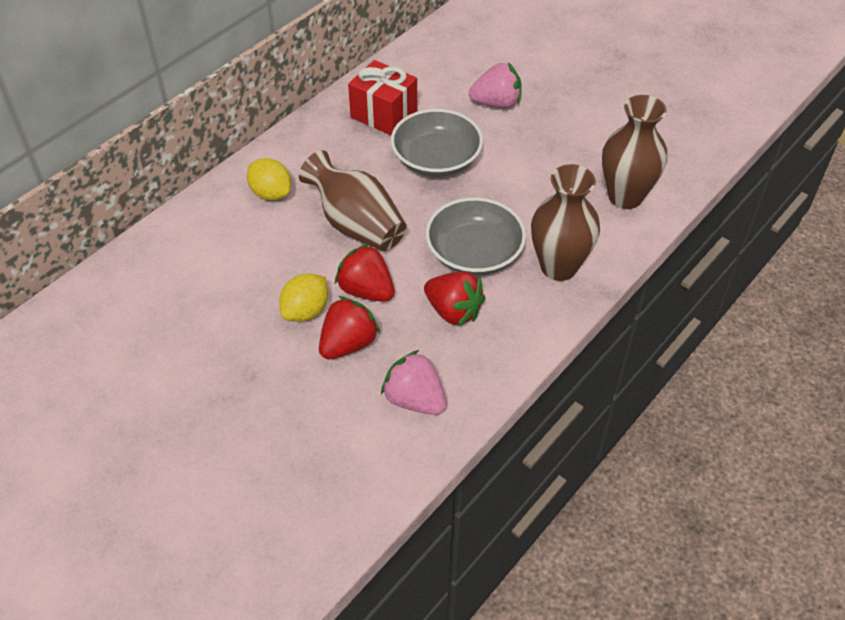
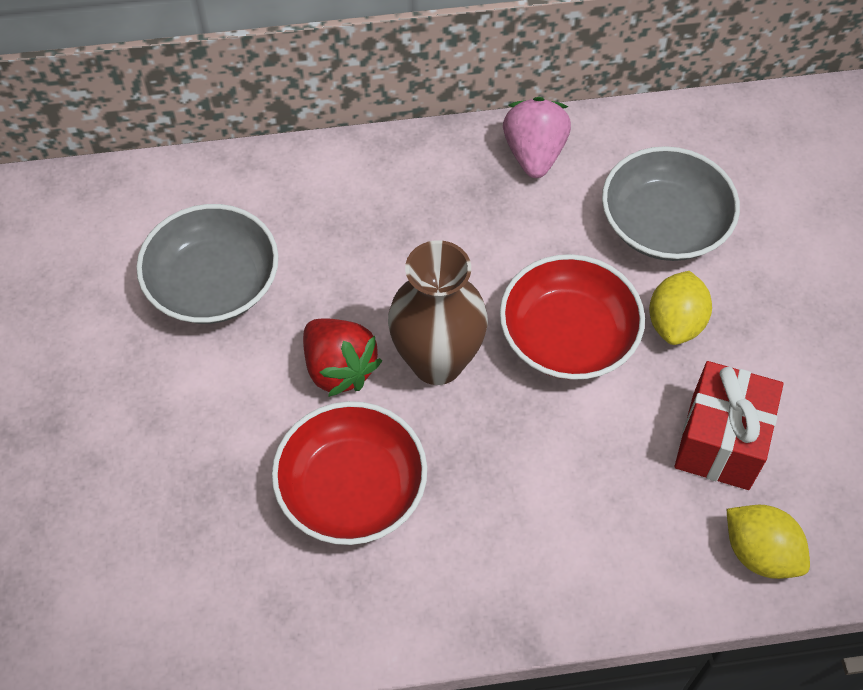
brown vase: 3 -> 1
pink strawberry: 2 -> 1
red bowl: 0 -> 2
red strawberry: 3 -> 1

